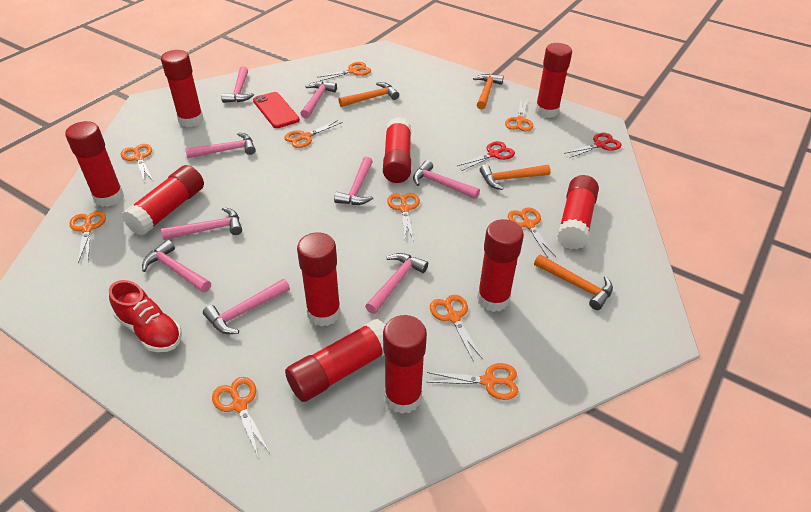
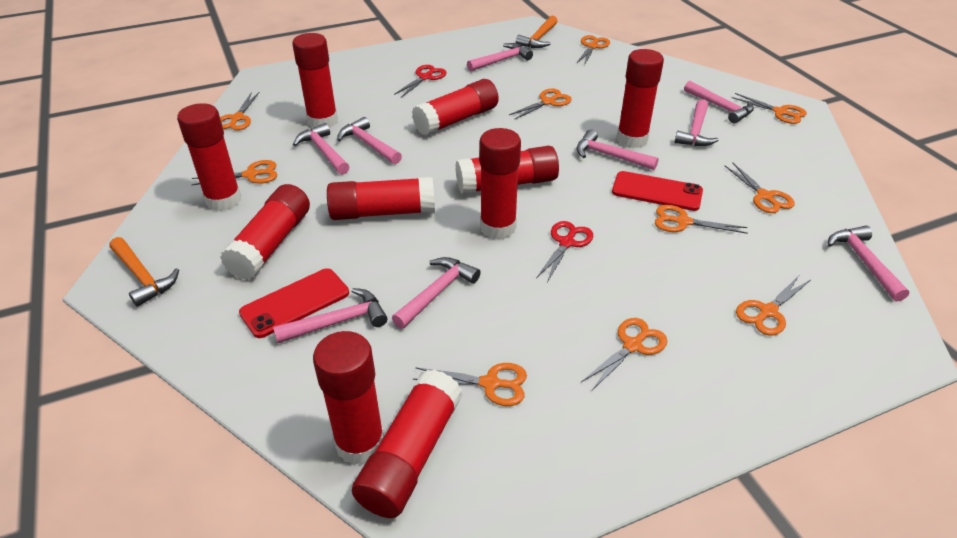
orange hammer: 4 -> 2
red phone: 1 -> 2
red shoe: 1 -> 0

